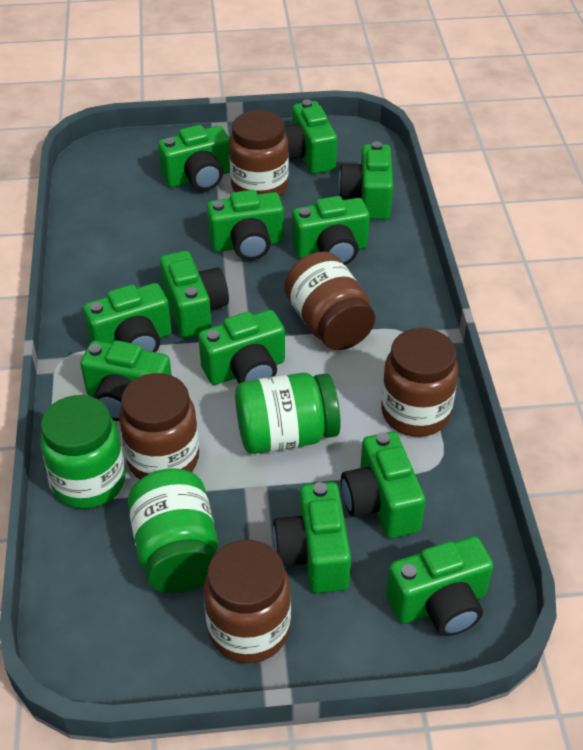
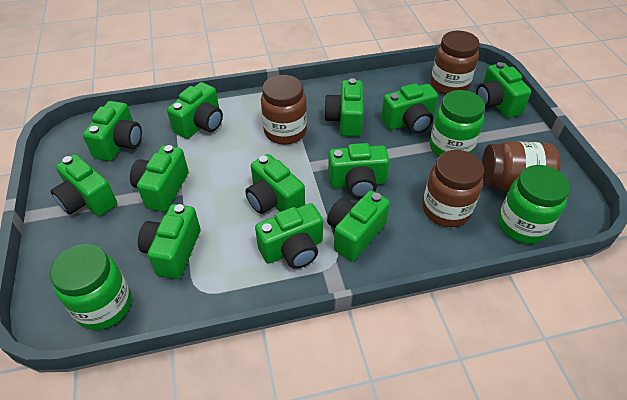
brown jar: 5 -> 4

